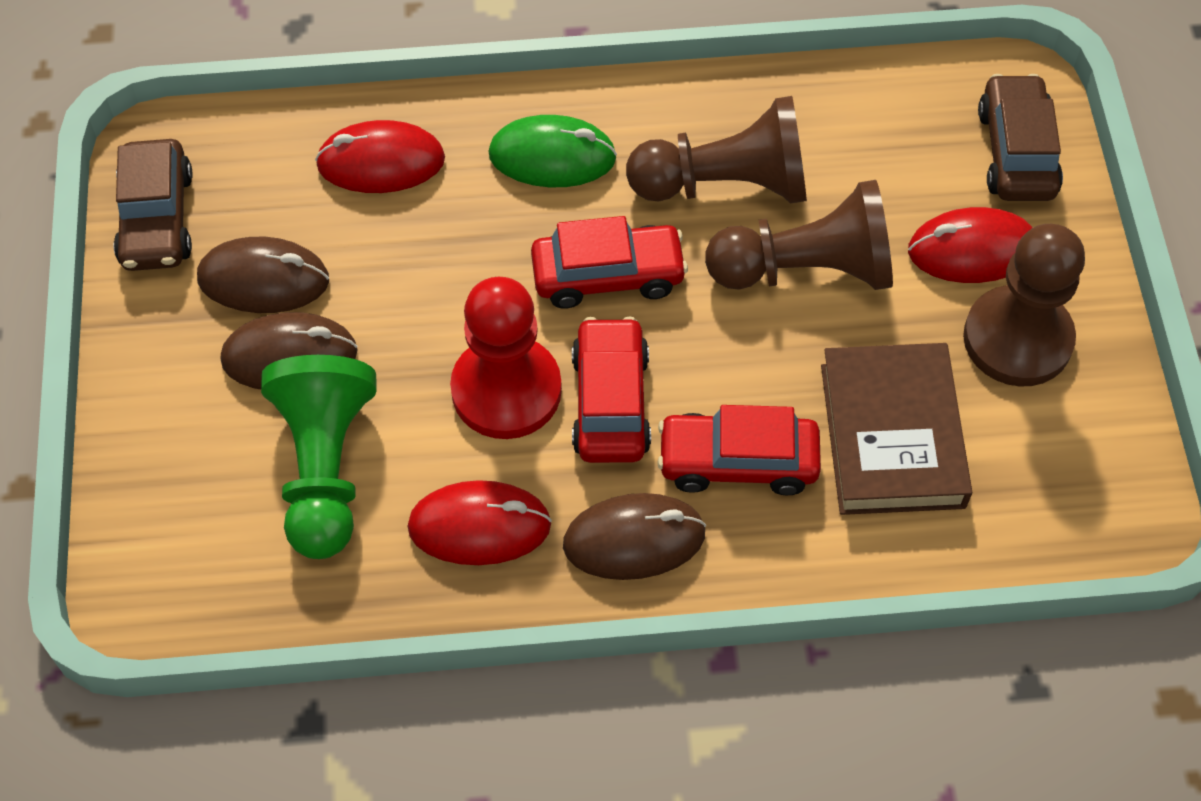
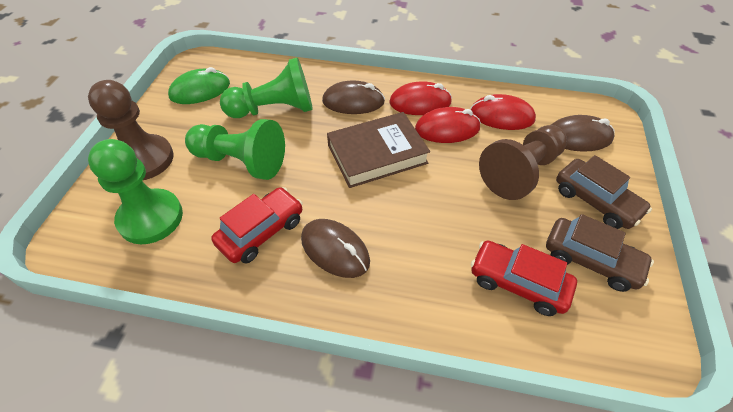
brown pawn: 3 -> 2
green pawn: 1 -> 3
red car: 3 -> 2
red pawn: 1 -> 0

